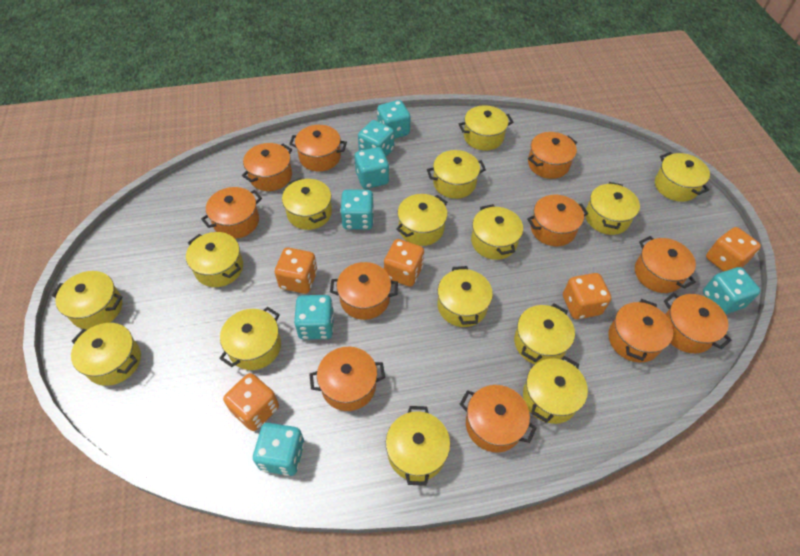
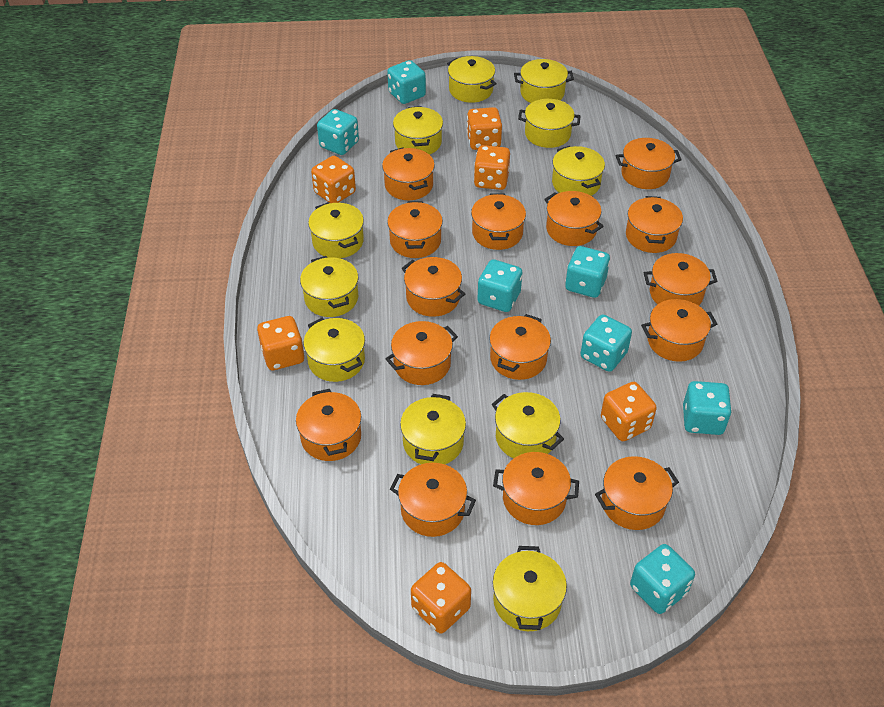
orange dice: 5 -> 6
orange pot: 11 -> 15
yellow pot: 15 -> 11

